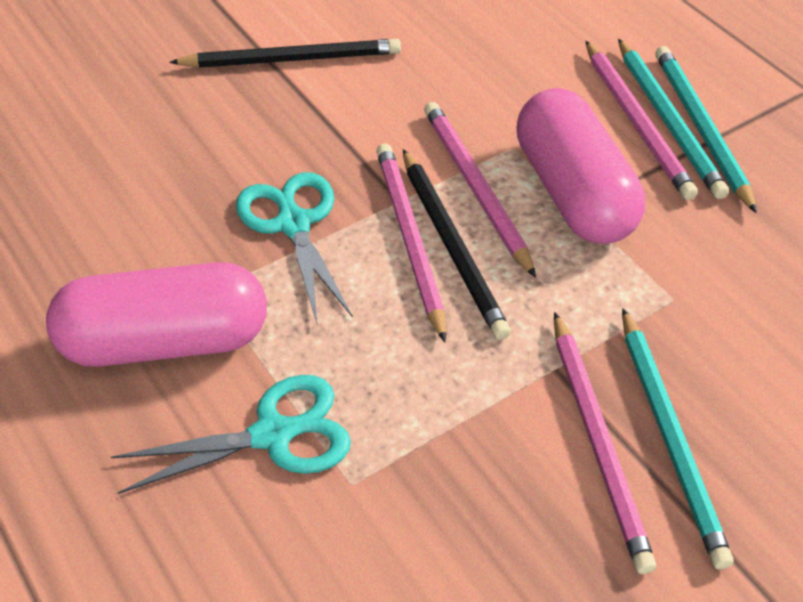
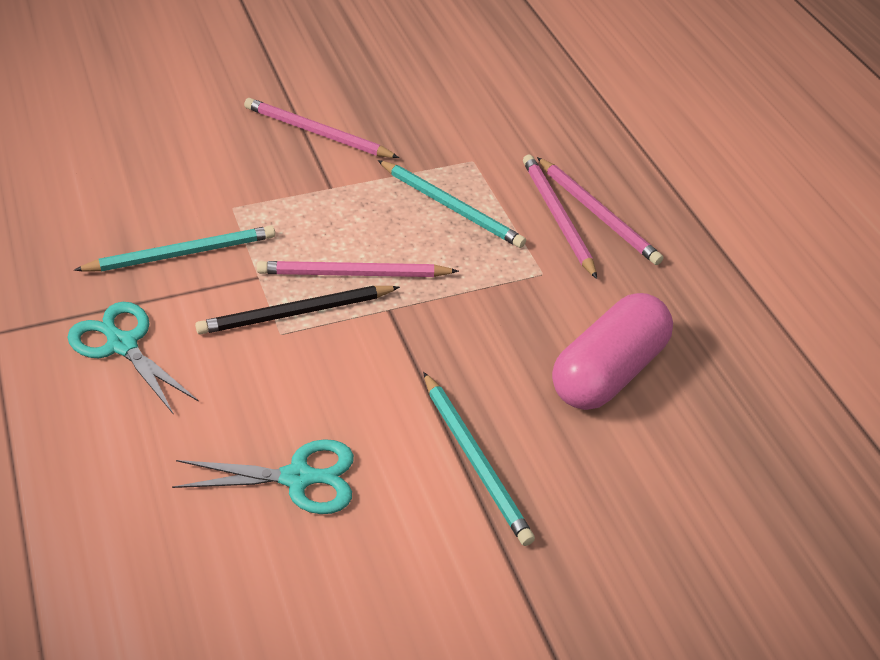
black pencil: 2 -> 1
pink capsule: 2 -> 1

